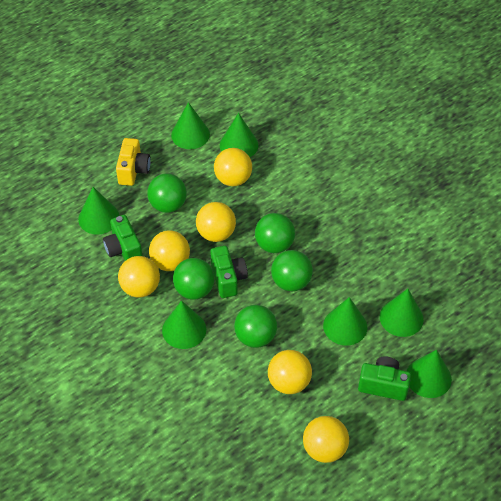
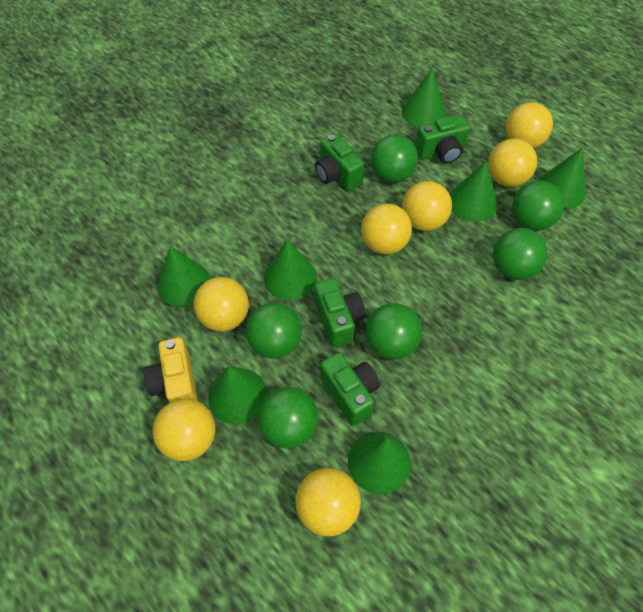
green ball: 5 -> 6
green camera: 3 -> 4
yellow ball: 6 -> 7

